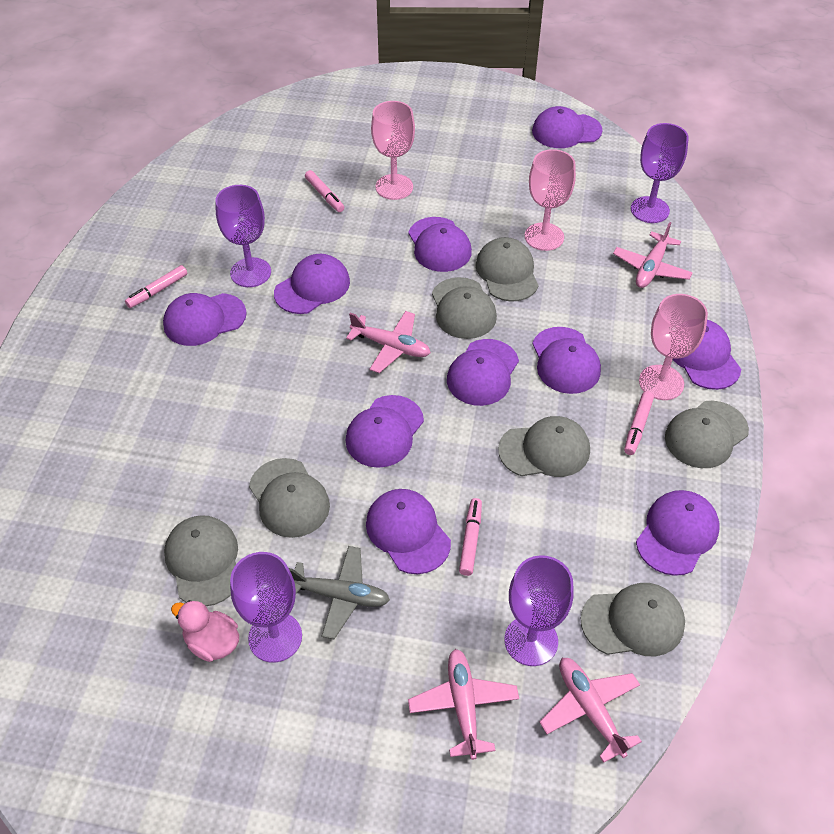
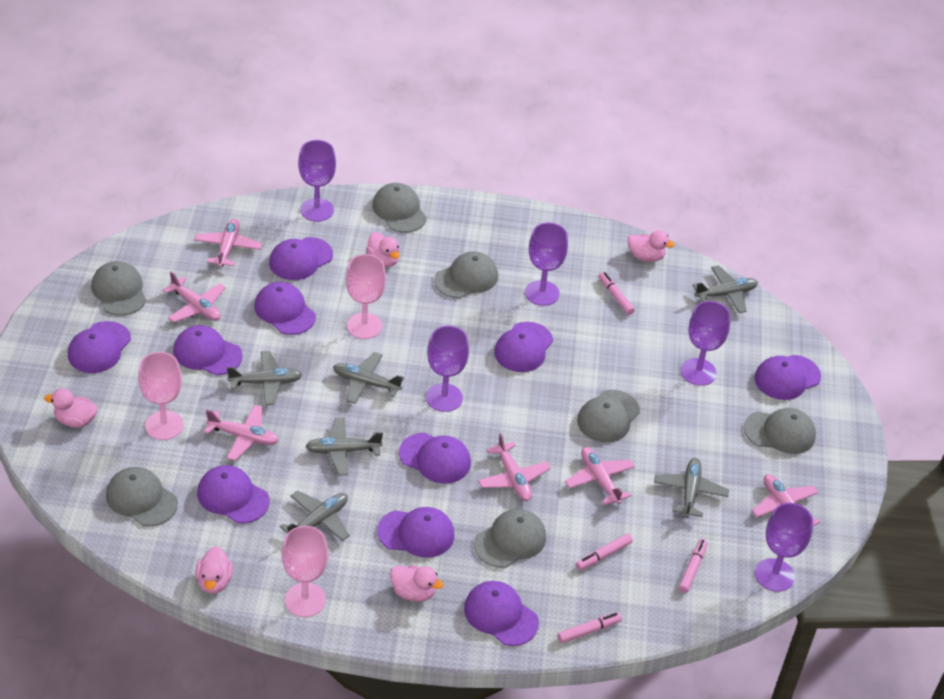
grey plane: 1 -> 6
pink duck: 1 -> 5
pink plane: 4 -> 6
purple goblet: 4 -> 5

